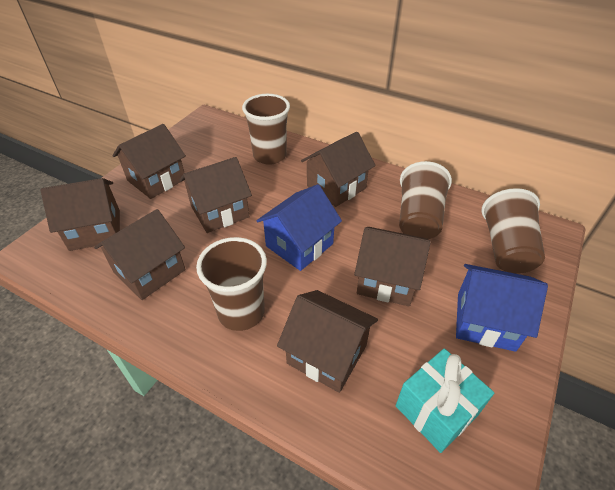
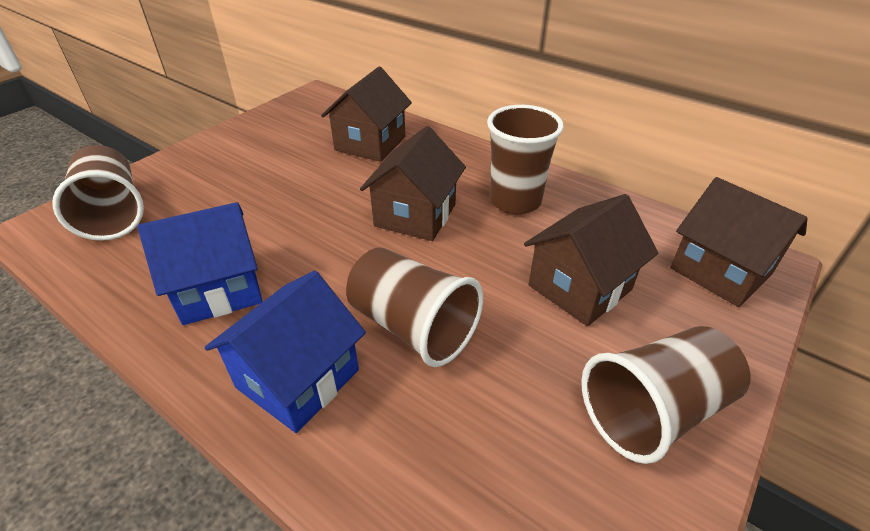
brown house: 7 -> 4
turquoise gift: 1 -> 0

